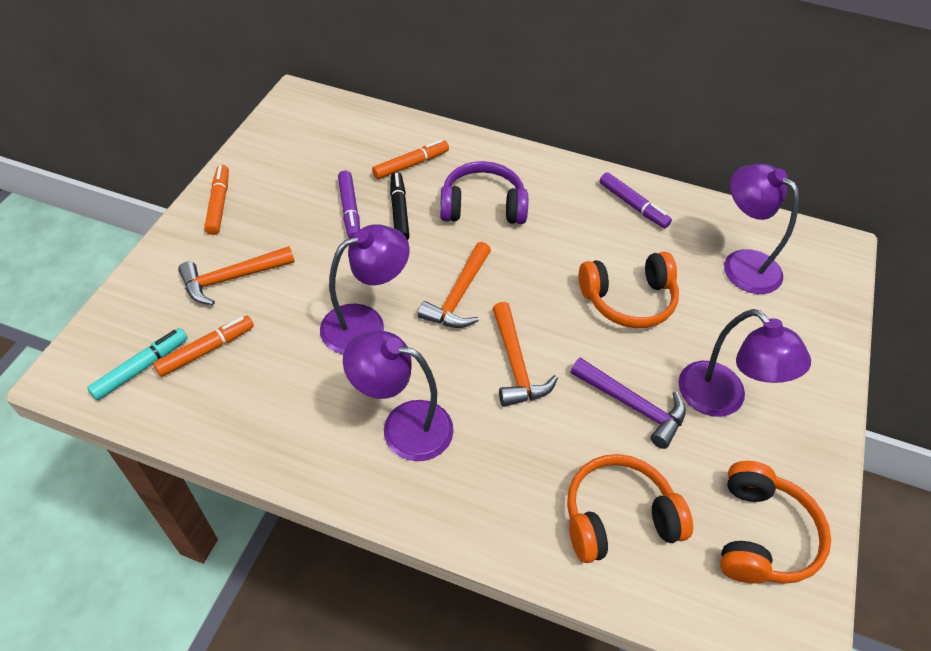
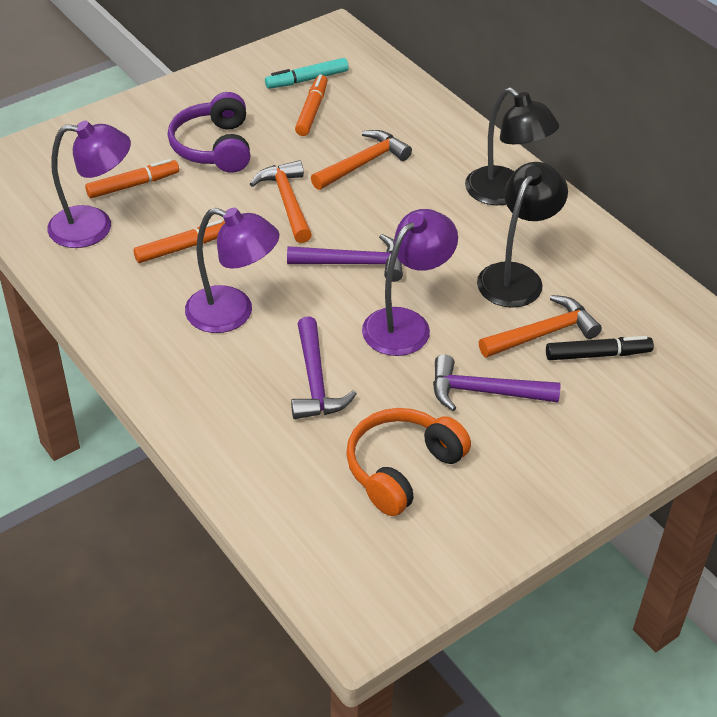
black lamp: 0 -> 2
orange headphones: 3 -> 1
purple hammer: 1 -> 3
purple lamp: 4 -> 3
purple marker: 2 -> 0

